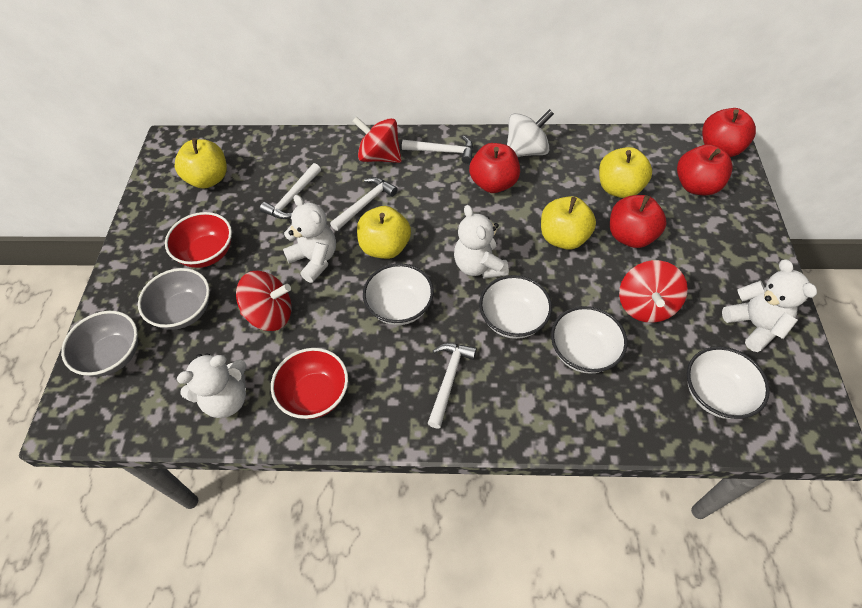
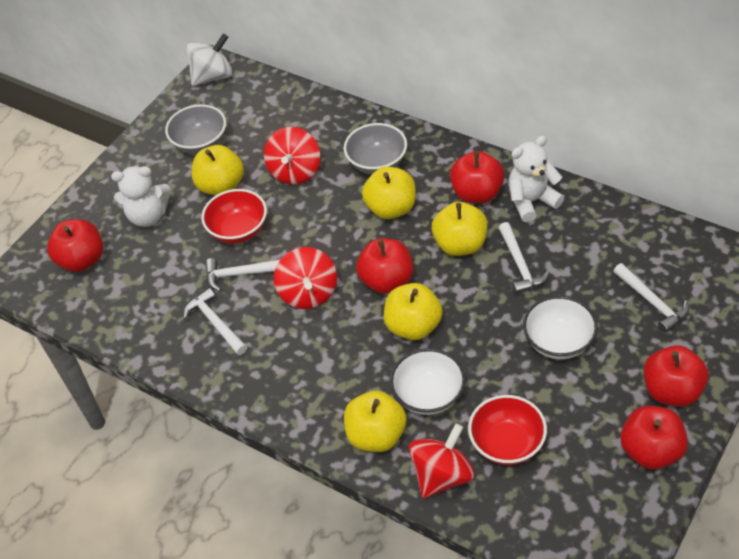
red apple: 4 -> 5
white bowl: 4 -> 2
white teddy bear: 4 -> 2
yellow apple: 4 -> 5

